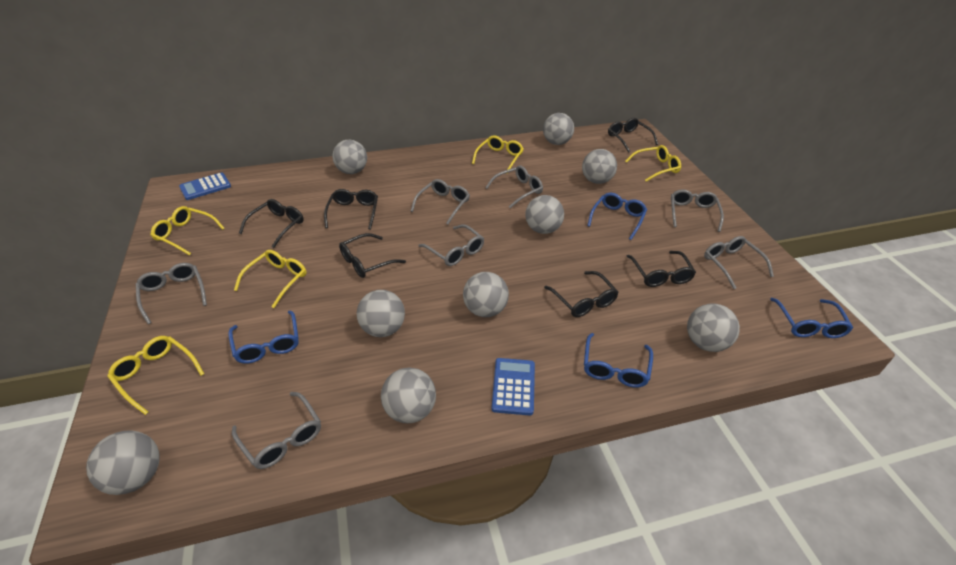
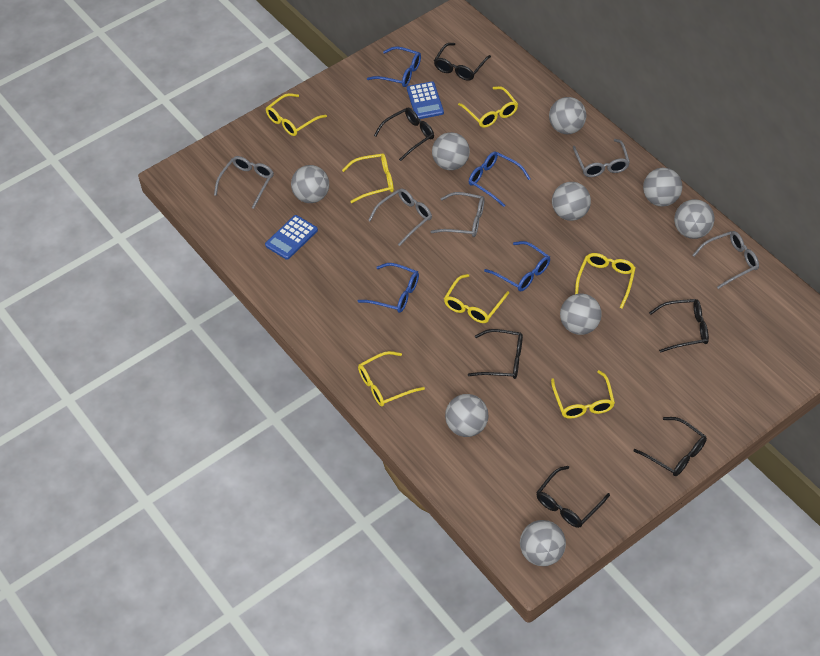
grey glasses: 7 -> 5
yellow glasses: 5 -> 7

